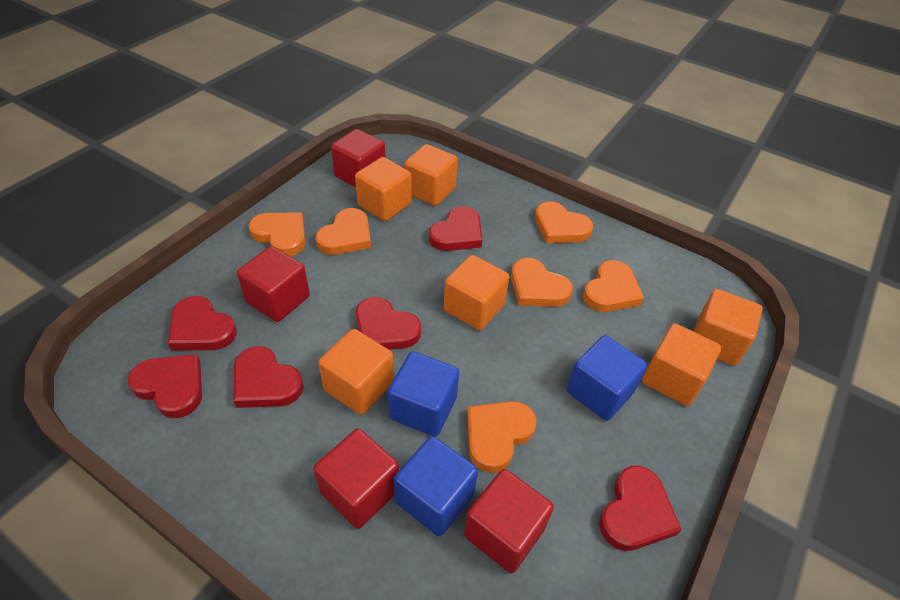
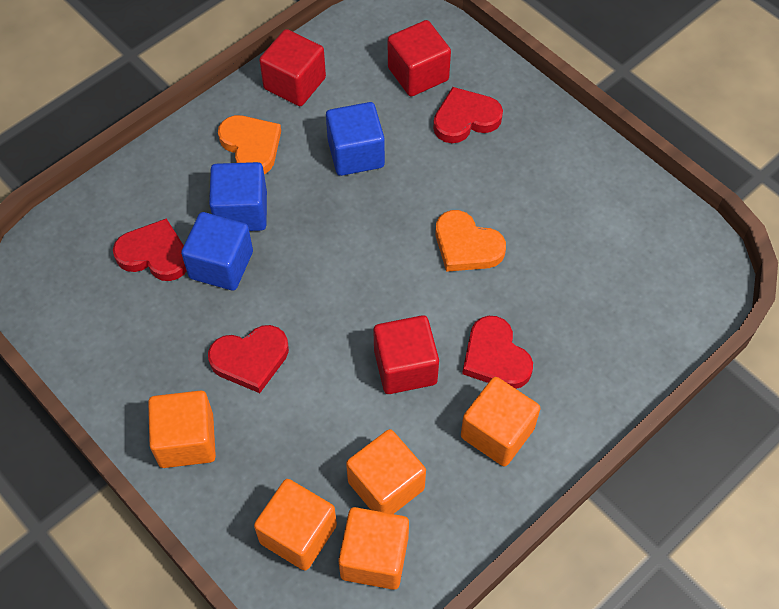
orange cube: 6 -> 5
orange heart: 6 -> 2
red cube: 4 -> 3
red heart: 6 -> 4

